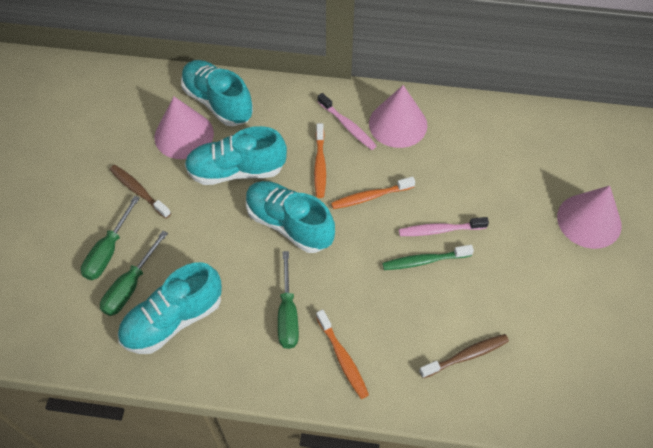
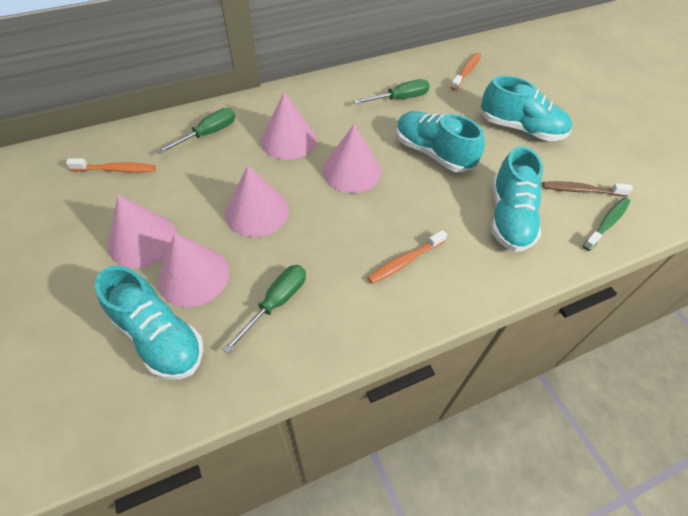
brown toothbrush: 2 -> 1
pink cone: 3 -> 5
pink toothbrush: 2 -> 0

